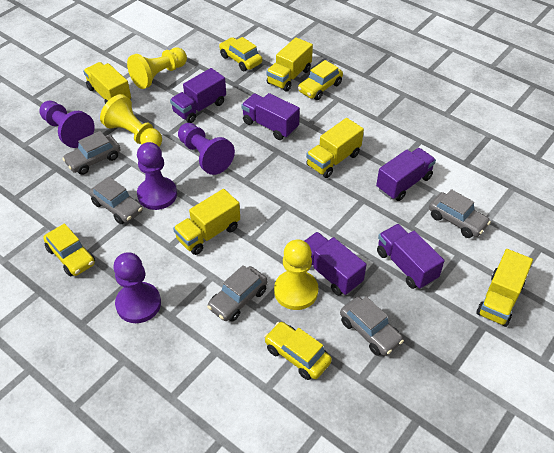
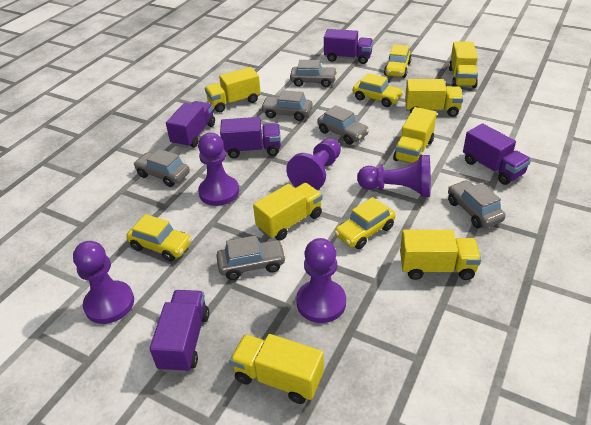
grey car: 5 -> 6
purple pawn: 4 -> 5
yellow pawn: 3 -> 0
yellow truck: 5 -> 7

